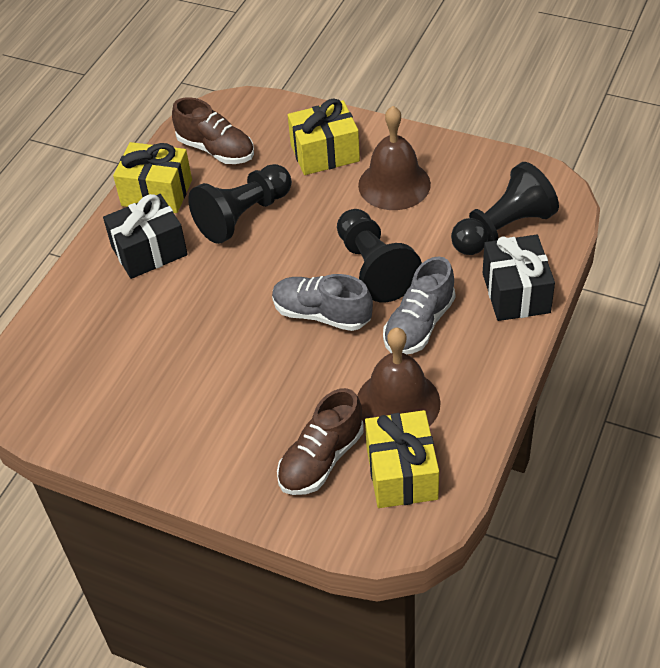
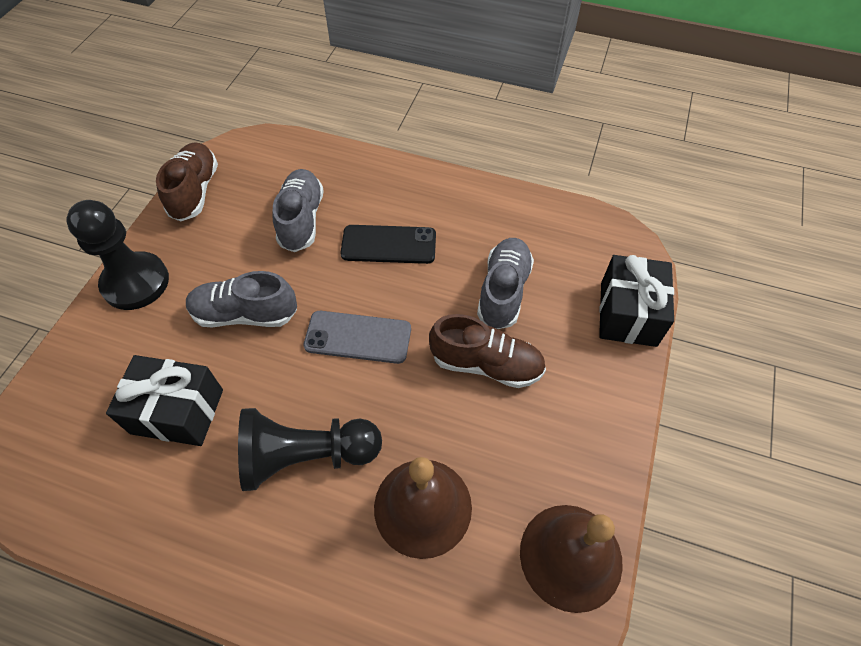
black pawn: 3 -> 2
black phone: 0 -> 1
grey phone: 0 -> 1
grey shoe: 2 -> 3
yellow gift: 3 -> 0

